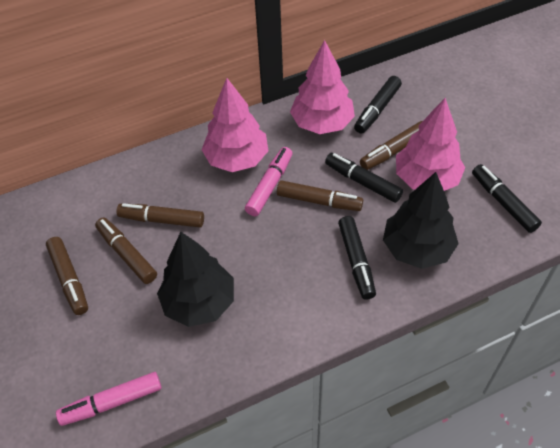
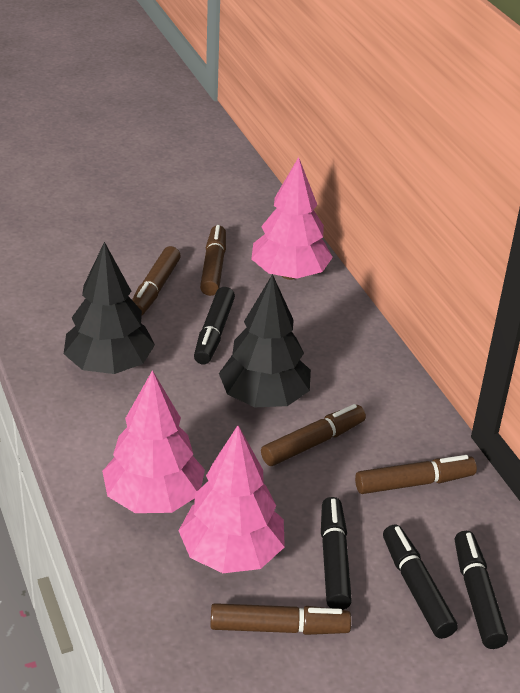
pink marker: 2 -> 0

